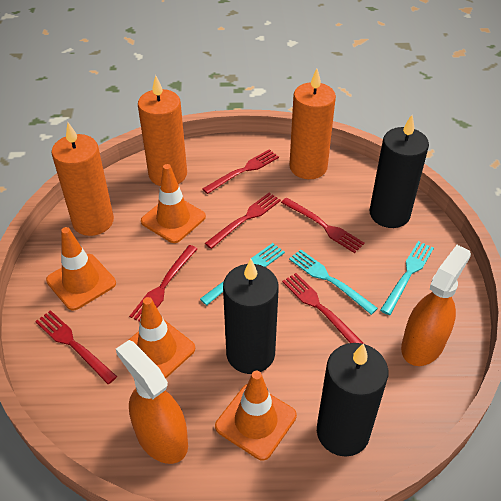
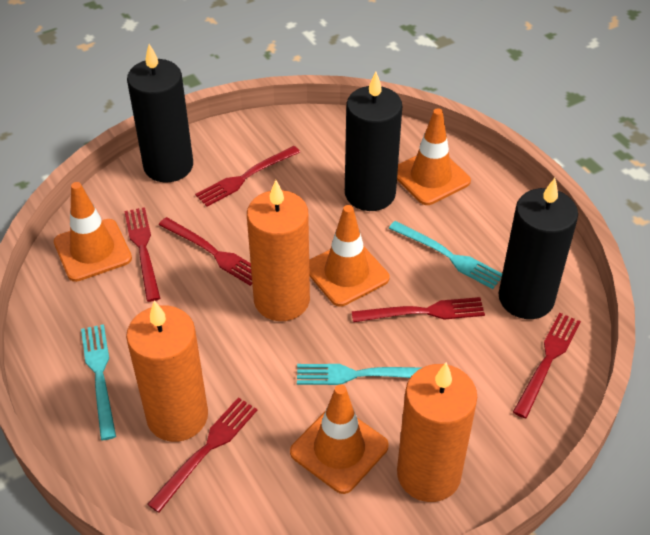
orange spray bottle: 2 -> 0

